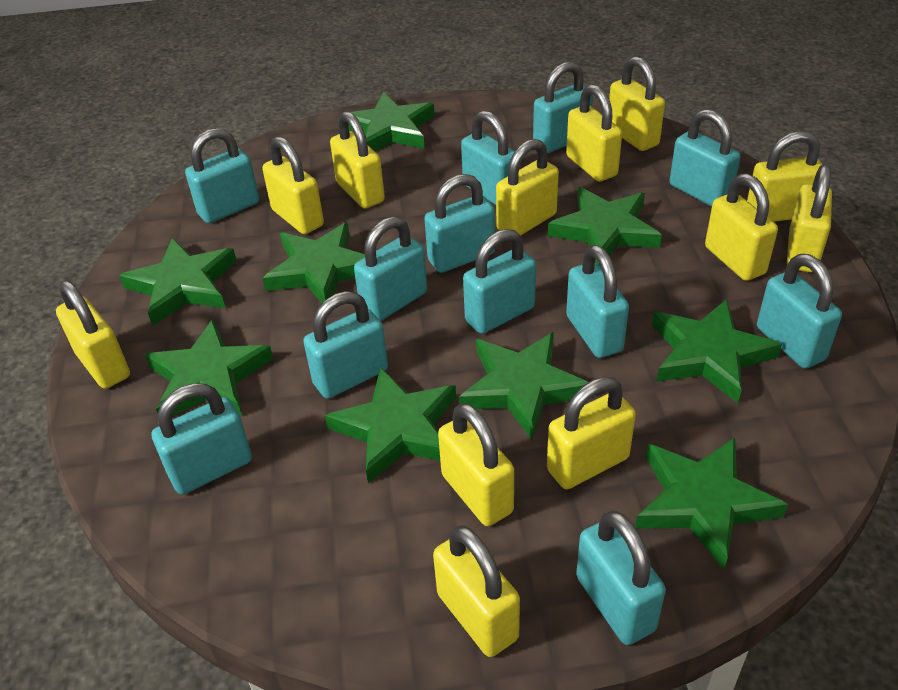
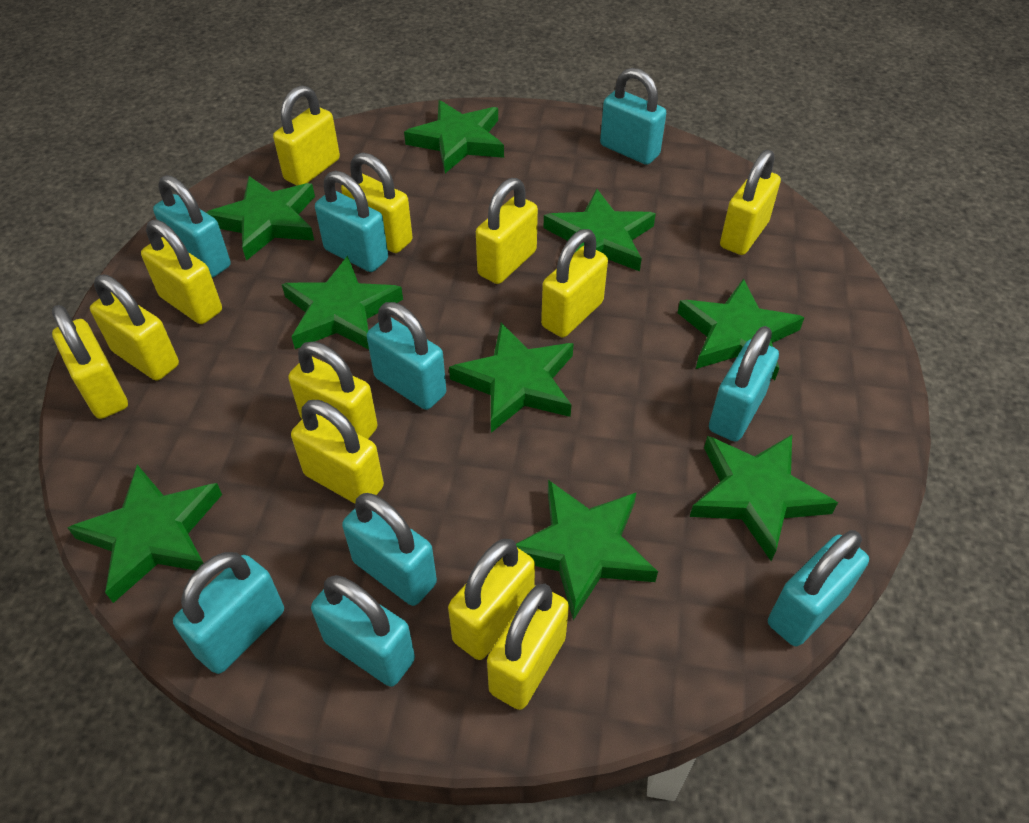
turquoise padlock: 12 -> 9

